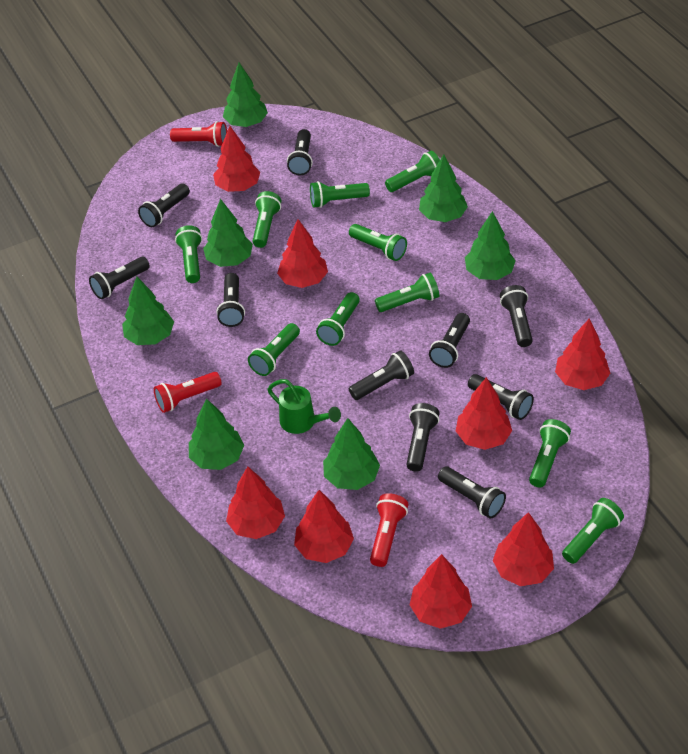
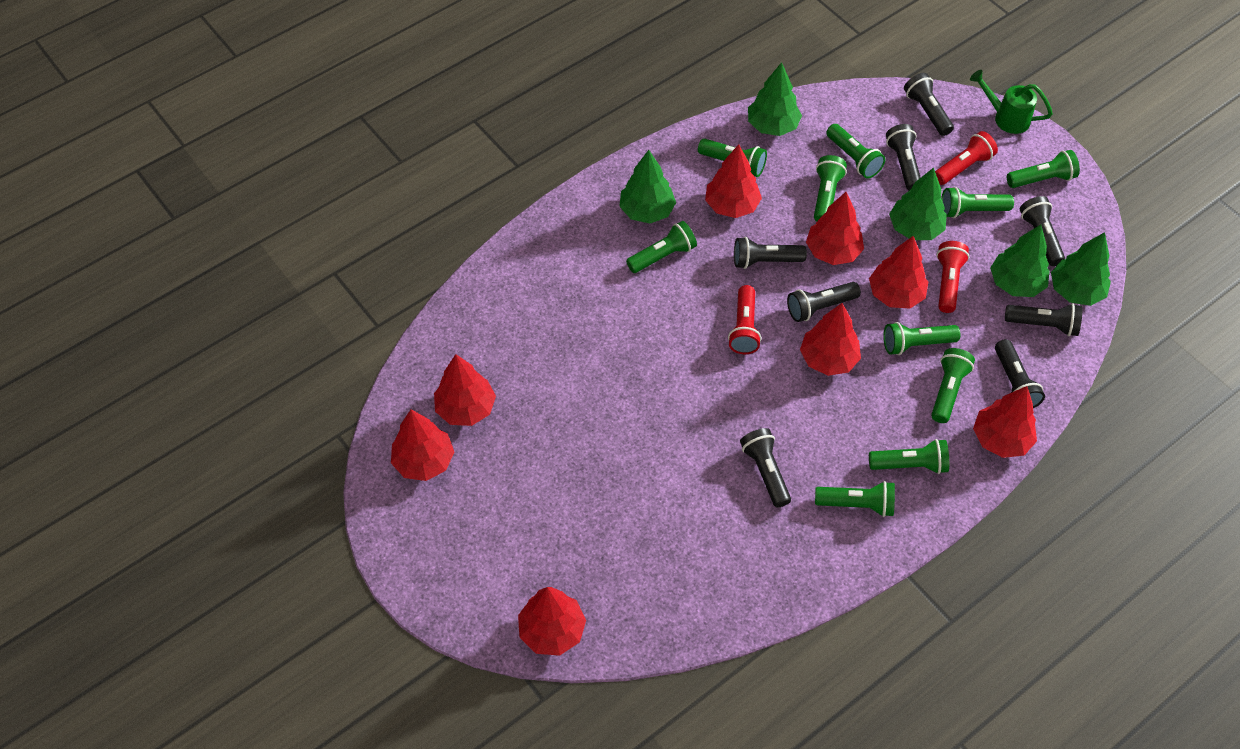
black flashlight: 10 -> 8
green tree: 7 -> 5

